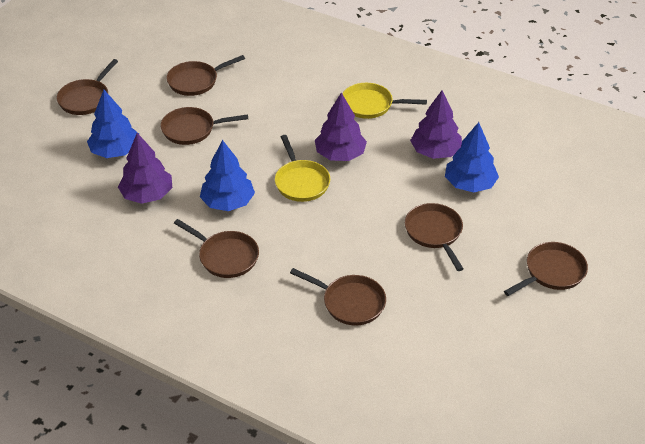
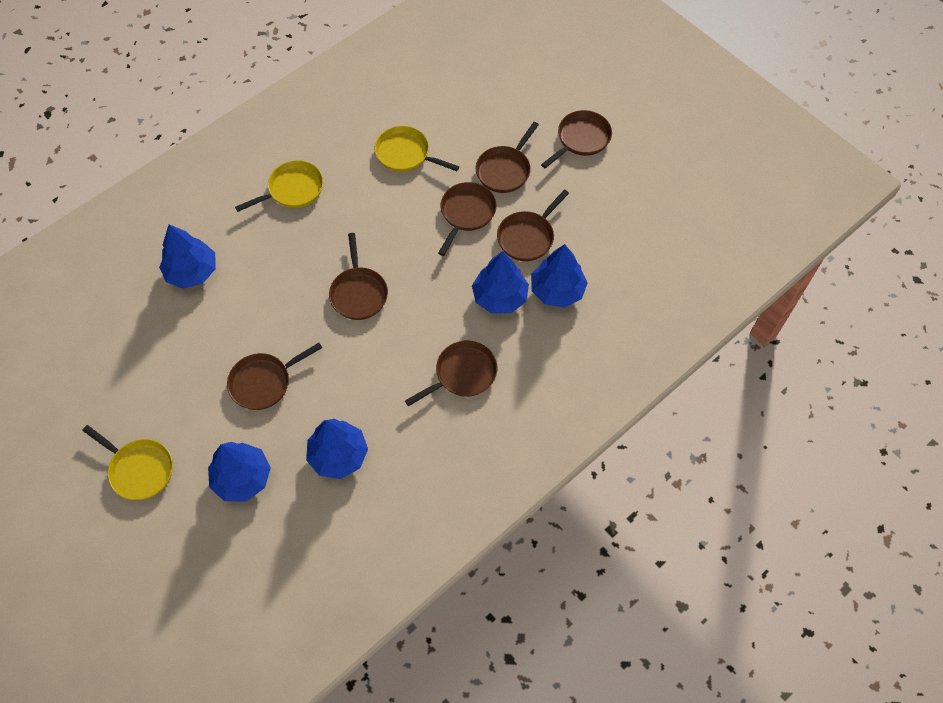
blue tree: 3 -> 5
purple tree: 3 -> 0
yellow pan: 2 -> 3

